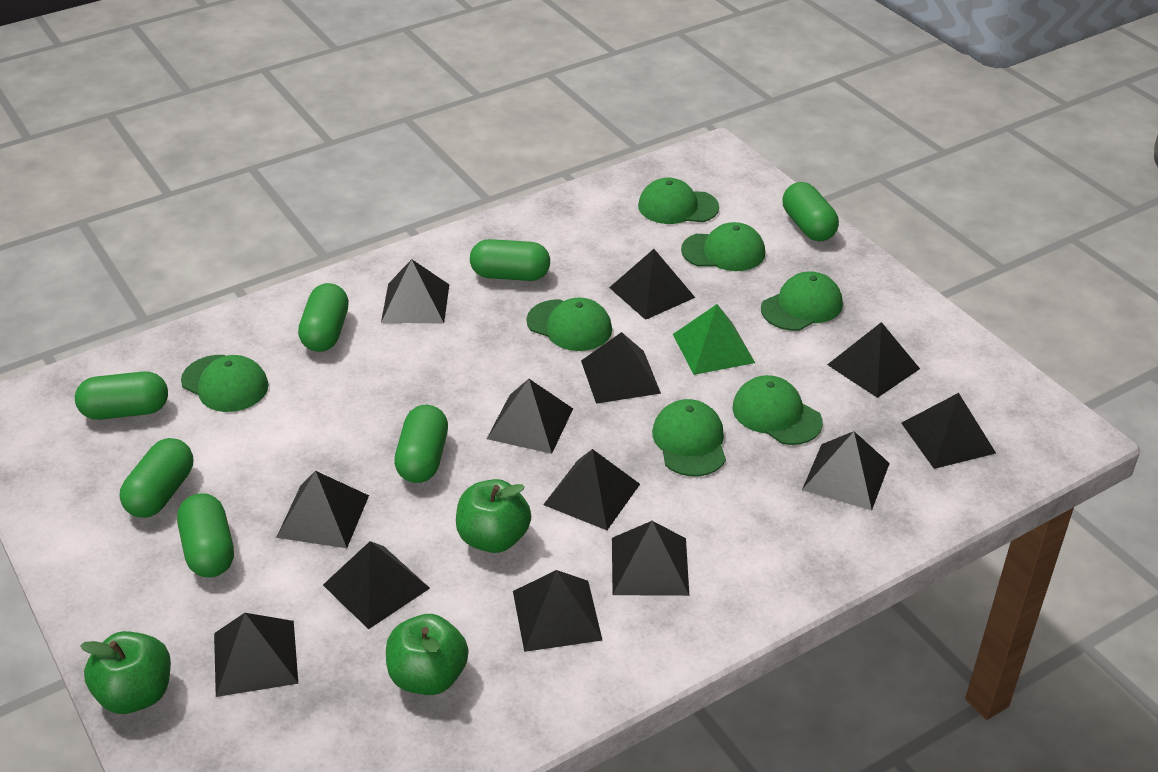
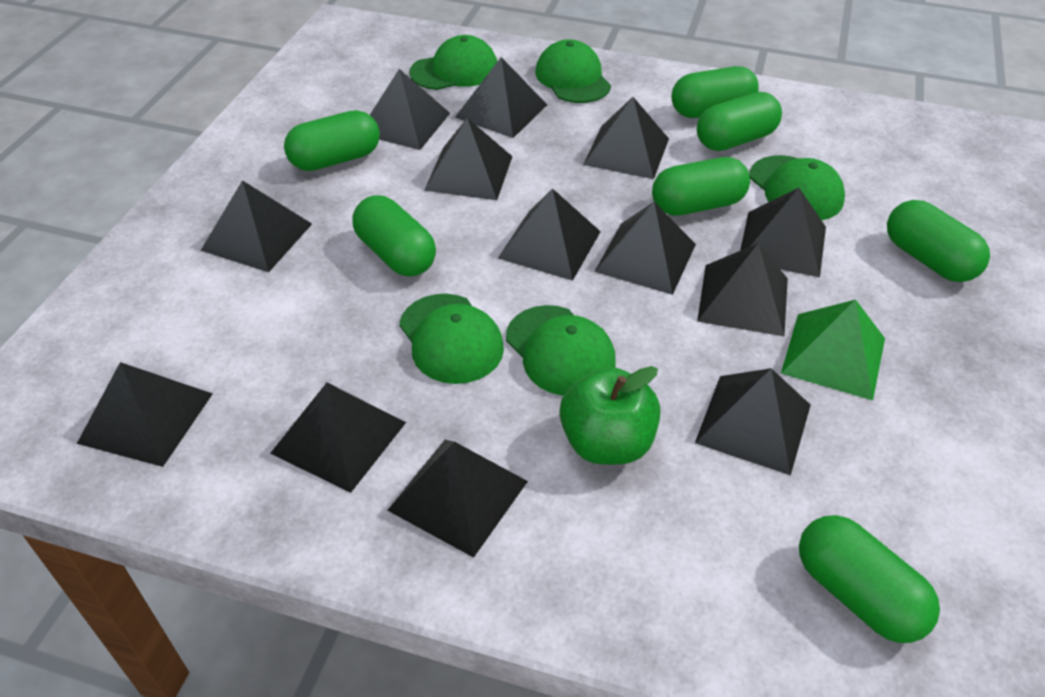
green apple: 3 -> 1
green cap: 7 -> 5

